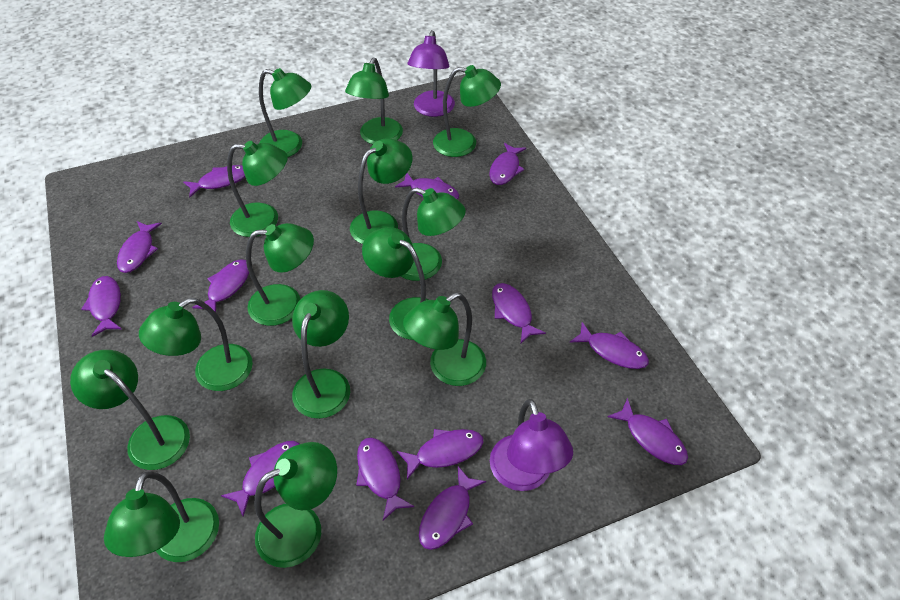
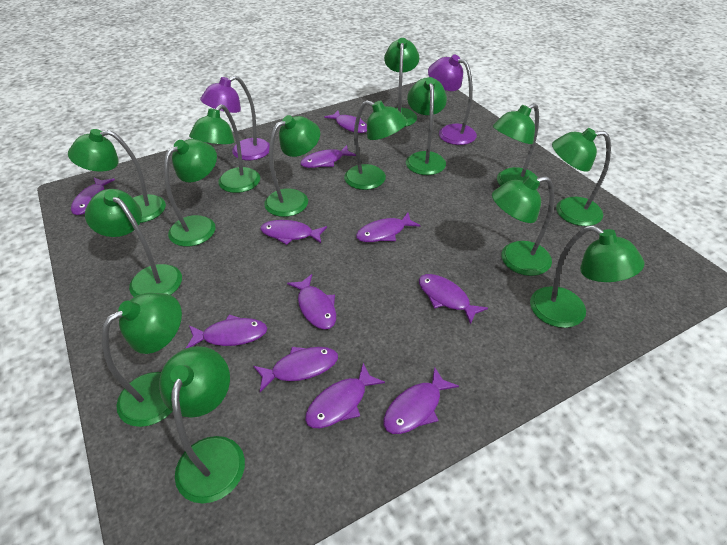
purple fish: 13 -> 11

